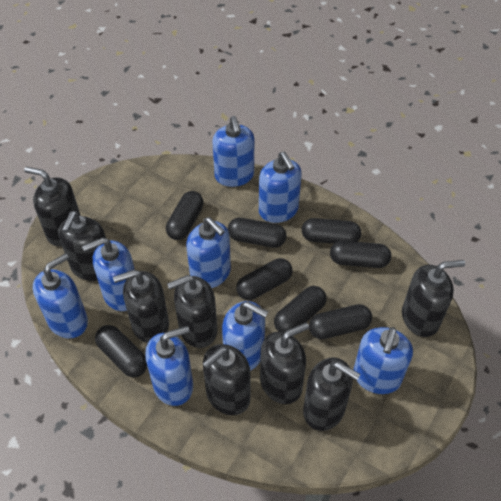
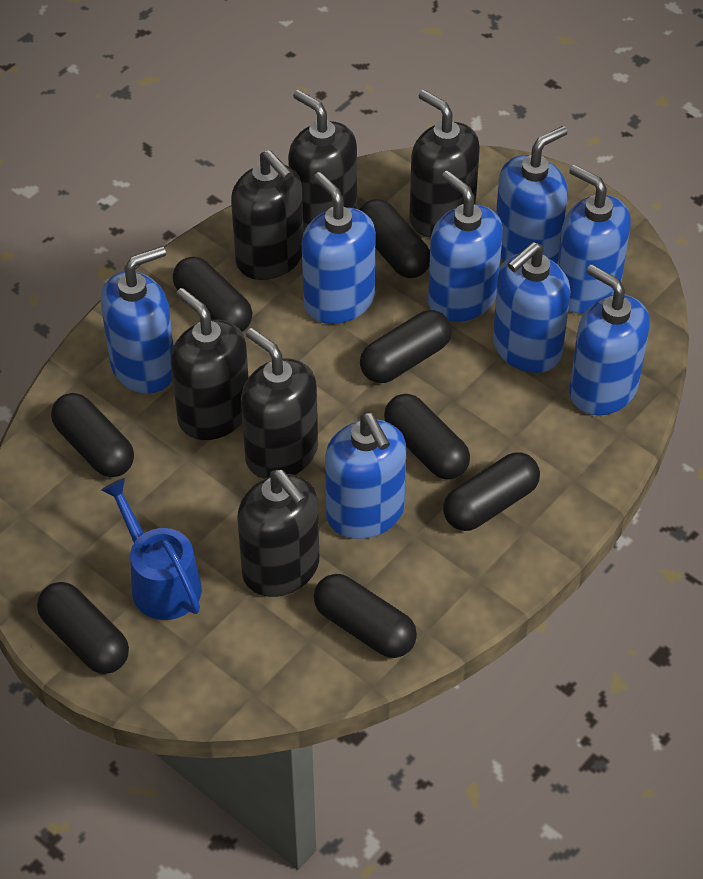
black soap dispenser: 8 -> 6
blue watering can: 0 -> 1

